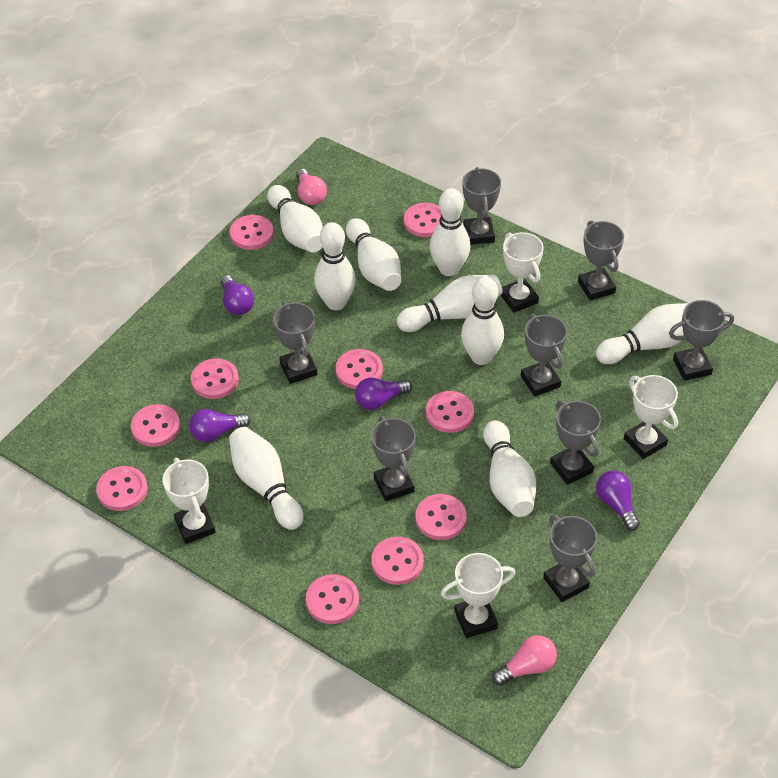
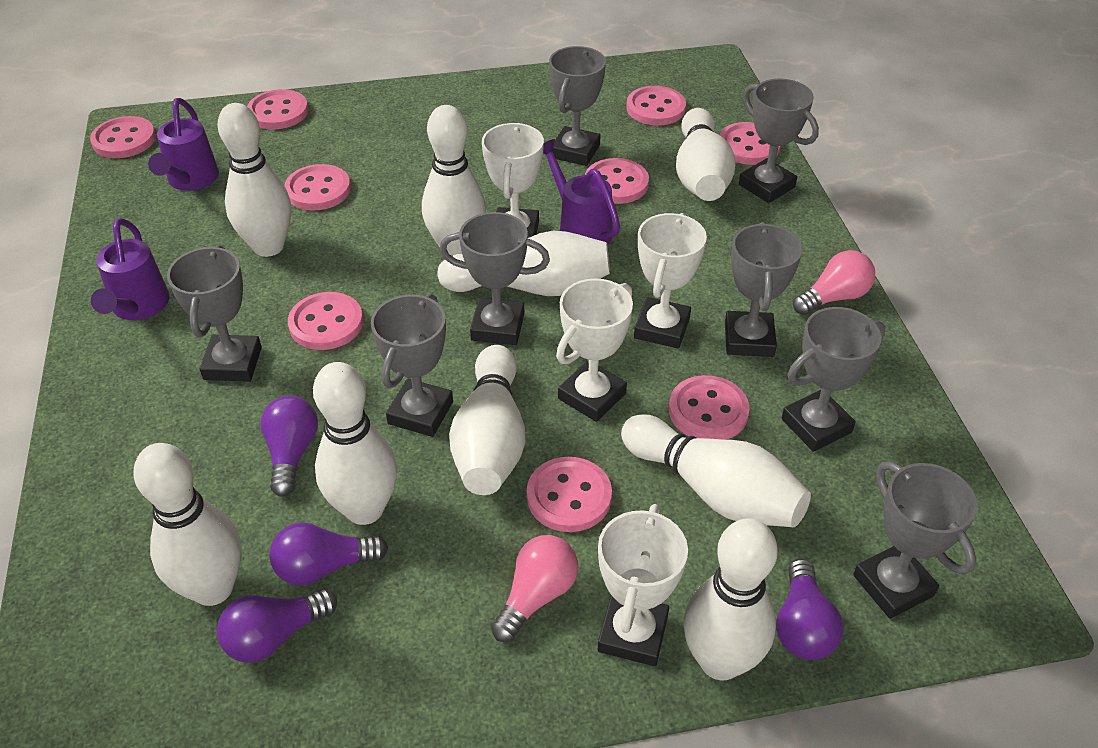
pink button: 10 -> 9
purple watering can: 0 -> 3

